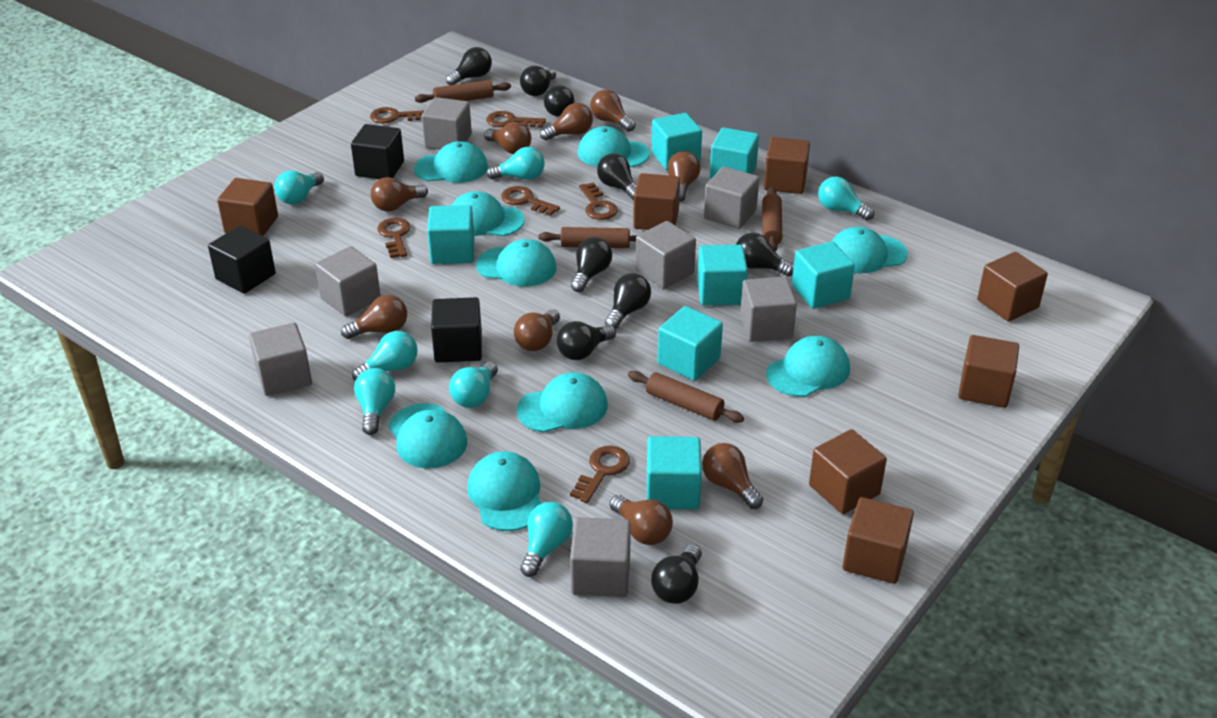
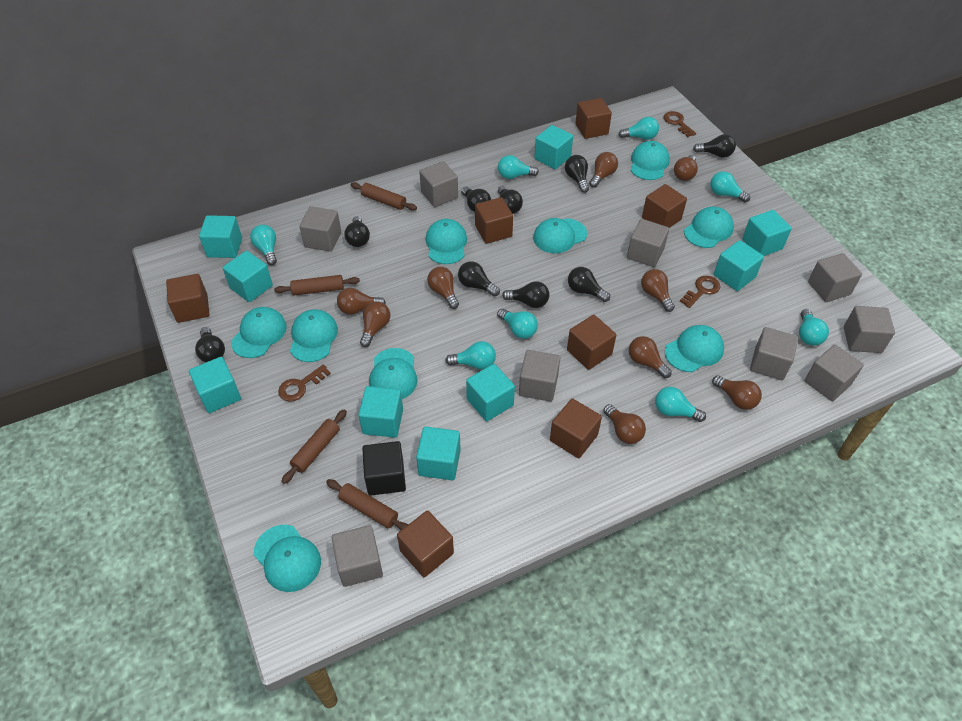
black cube: 3 -> 1
brown key: 6 -> 3
grey cube: 7 -> 9
turquoise cube: 7 -> 9
turquoise light bulb: 7 -> 8

